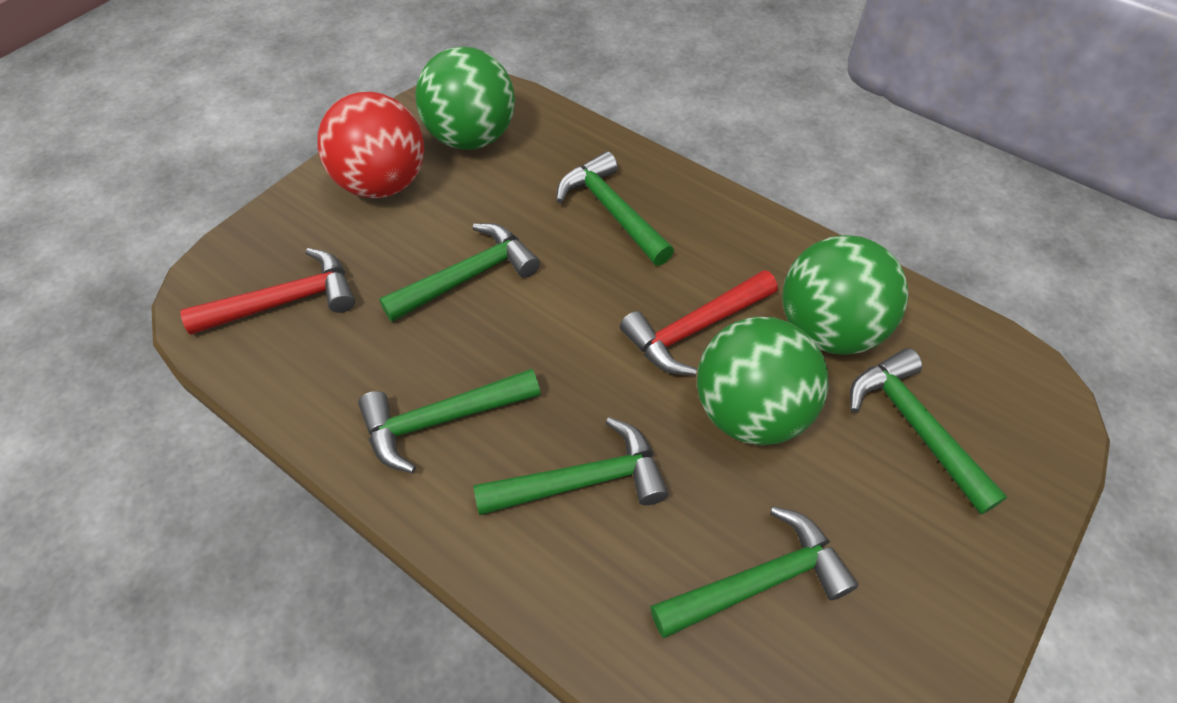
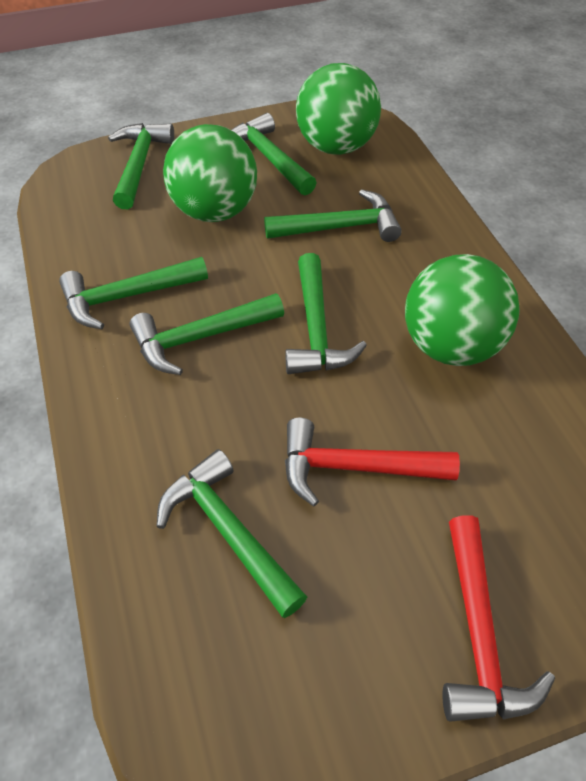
green hammer: 6 -> 7
red ball: 1 -> 0

